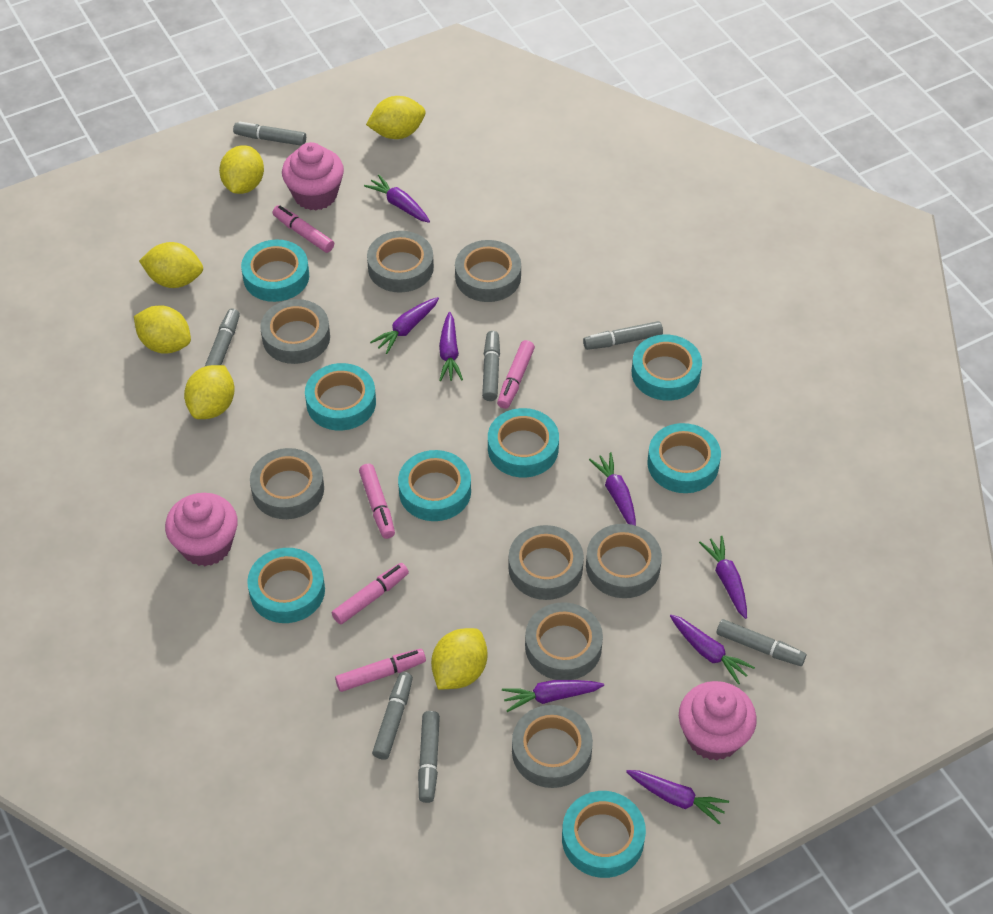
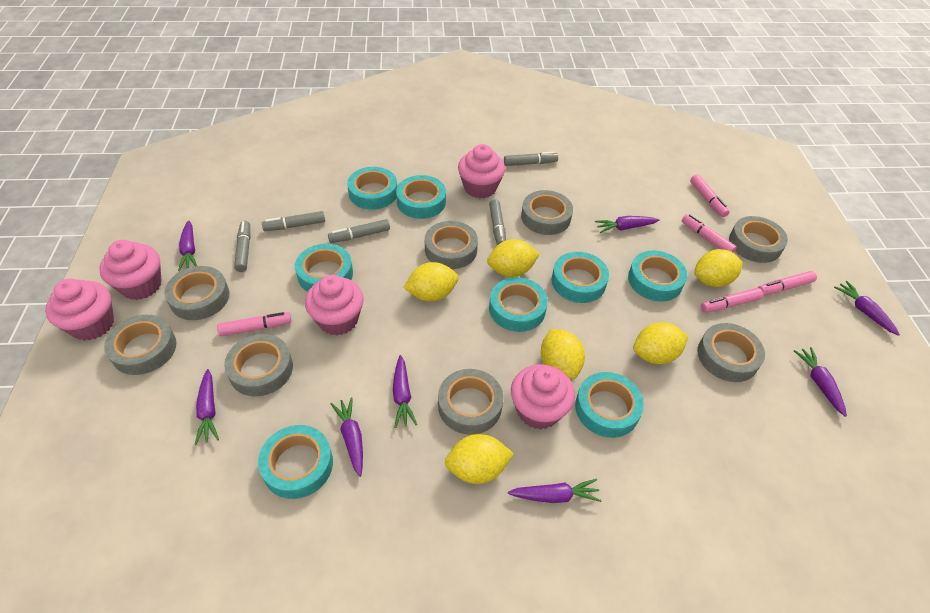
grey marker: 7 -> 5
pink cupcake: 3 -> 5

